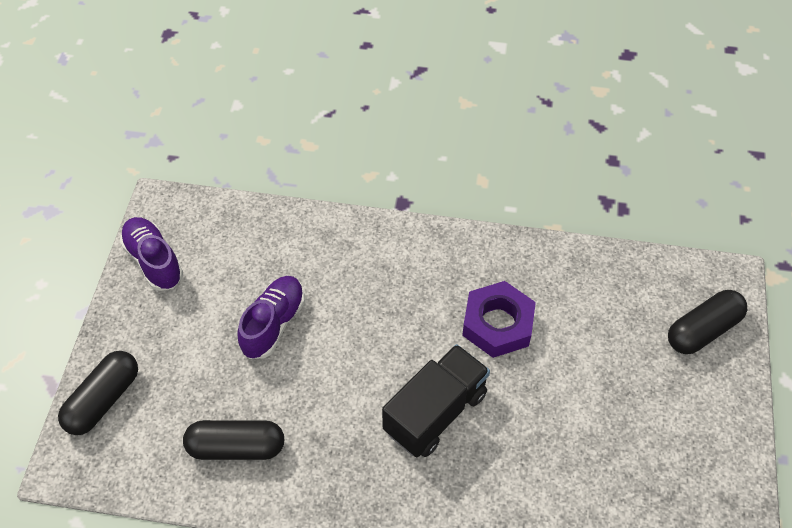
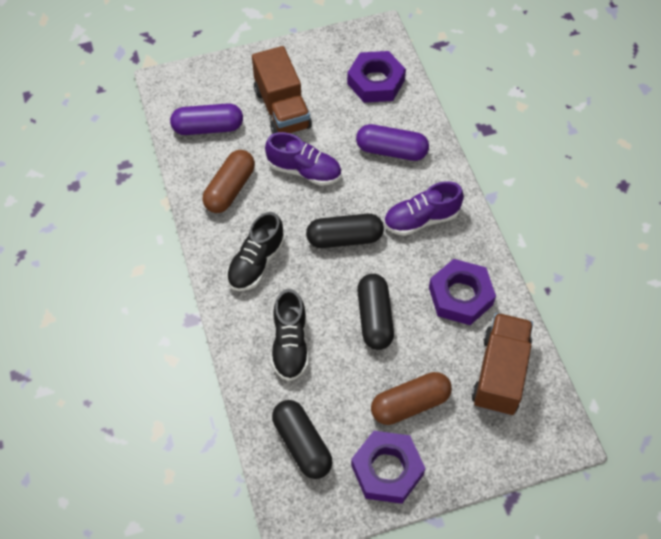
black shoe: 0 -> 2
black truck: 1 -> 0
brown capsule: 0 -> 2
brown truck: 0 -> 2
purple capsule: 0 -> 2
purple nut: 1 -> 3

